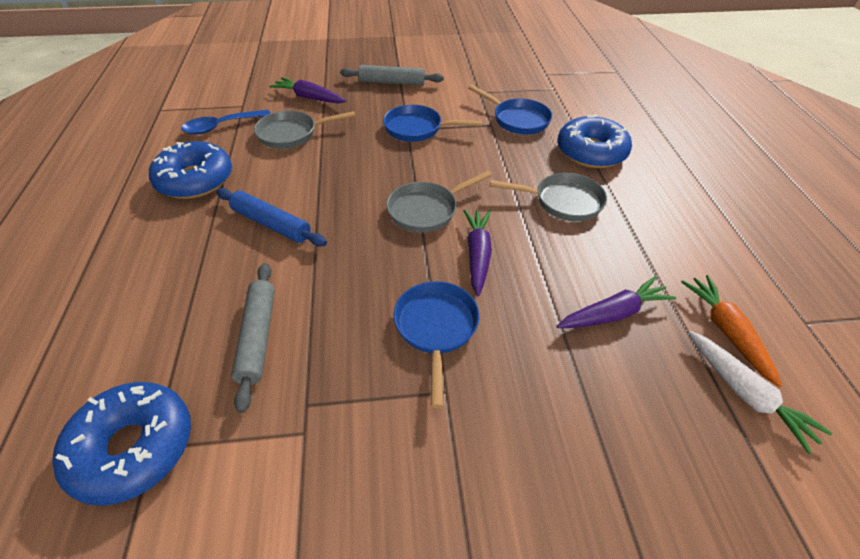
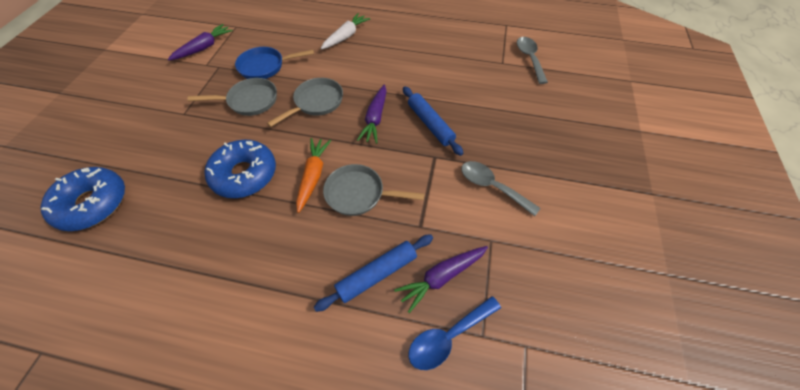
blue donut: 3 -> 2
blue pan: 3 -> 1
blue rolling pin: 1 -> 2
grey rolling pin: 2 -> 0
grey spoon: 0 -> 2

